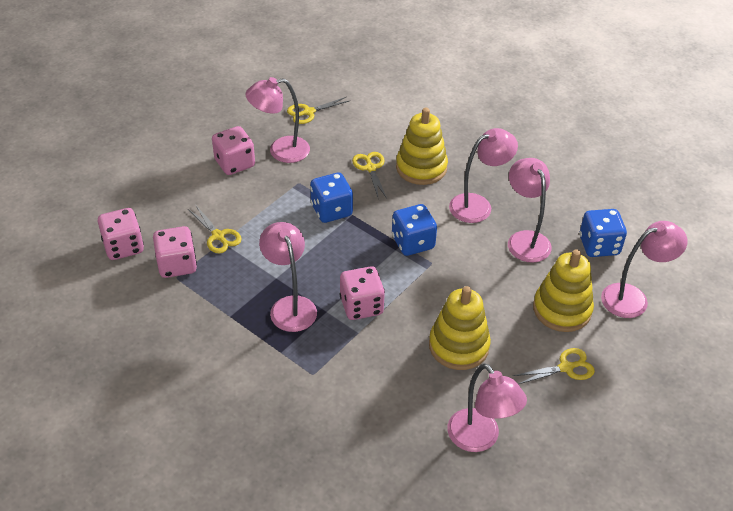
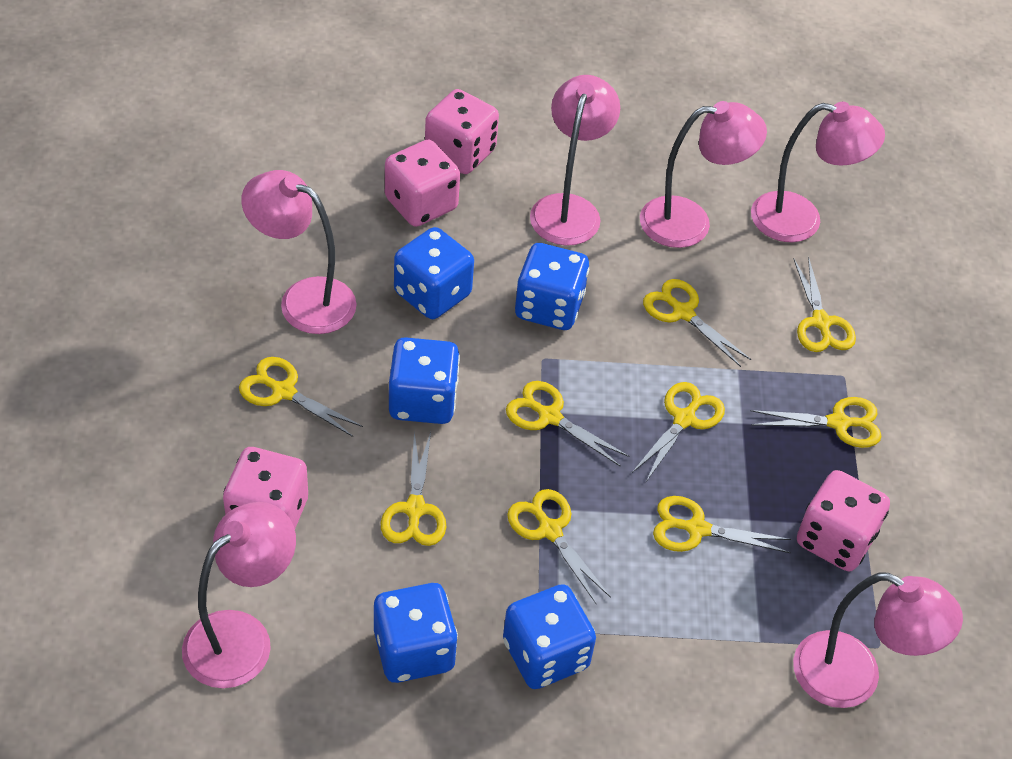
blue dice: 3 -> 5
yellow scissors: 4 -> 9
yellow stacking toy: 3 -> 0

